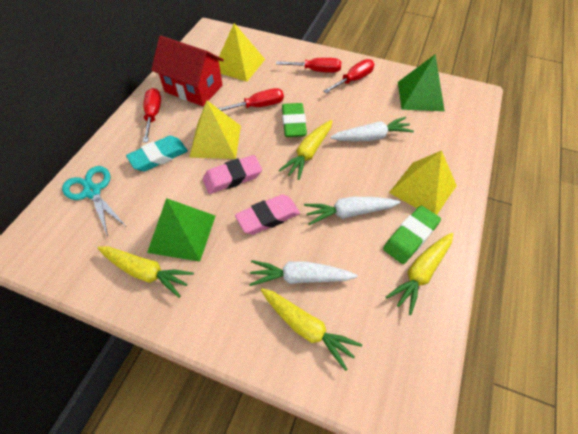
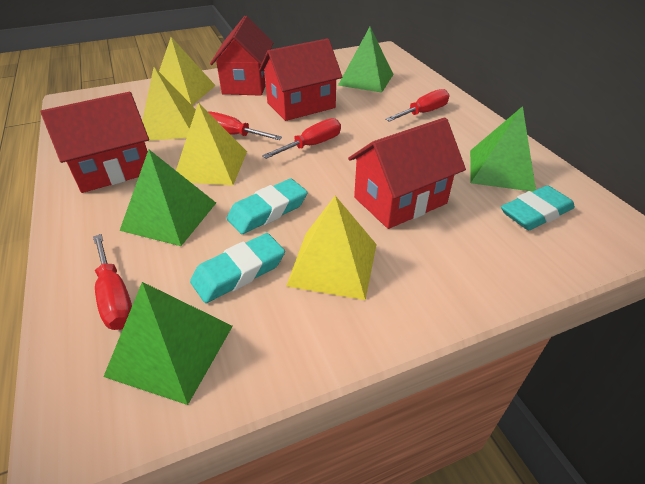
green eraser: 2 -> 0
green pyramid: 2 -> 4
pink eraser: 2 -> 0
red house: 1 -> 4
turquoise eraser: 1 -> 3
turquoise scissors: 1 -> 0
white carrot: 3 -> 0
yellow carrot: 4 -> 0
yellow pyramid: 3 -> 4

